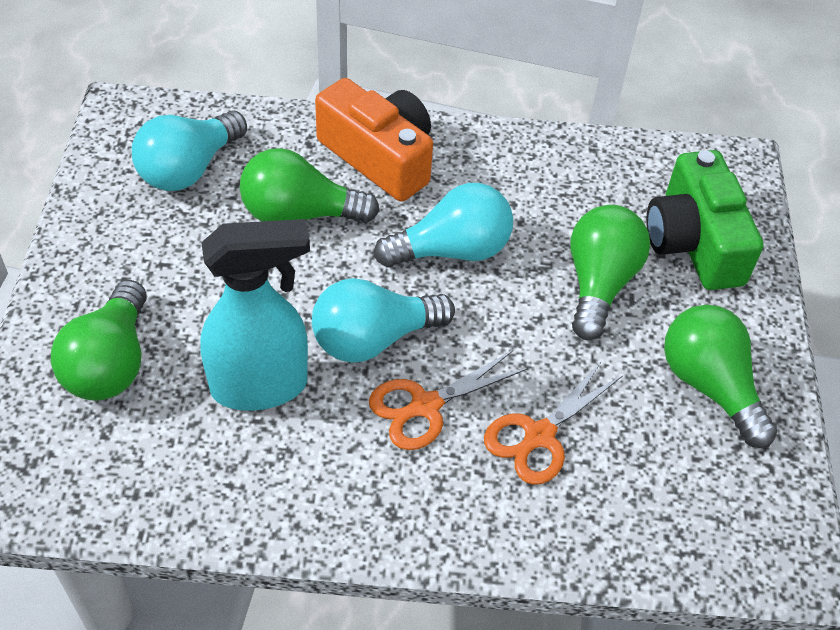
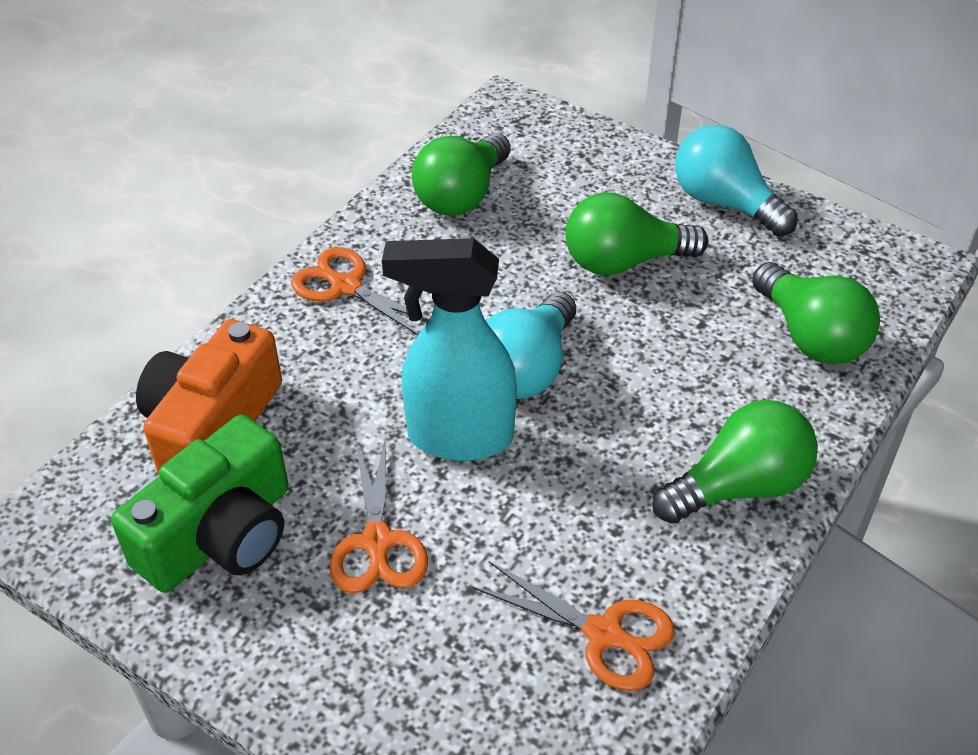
orange scissors: 2 -> 3
turquoise light bulb: 3 -> 2

